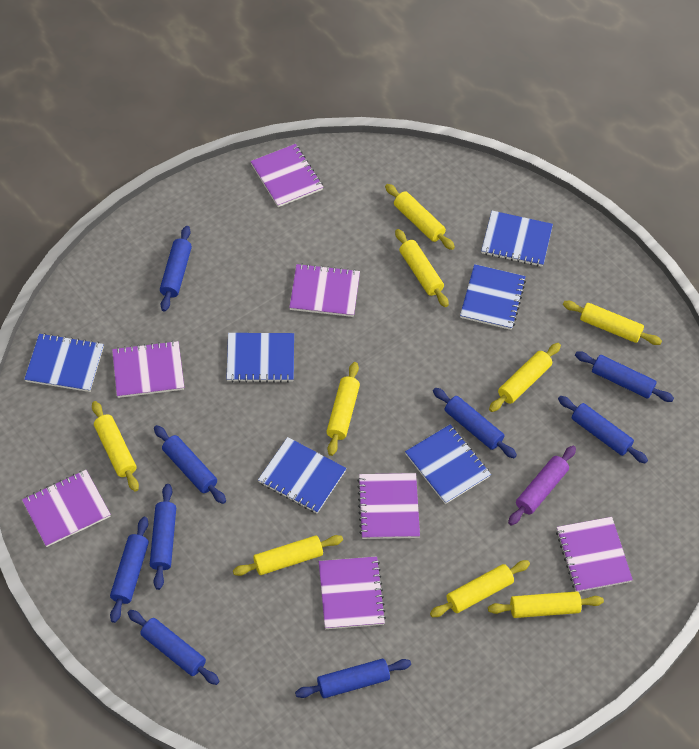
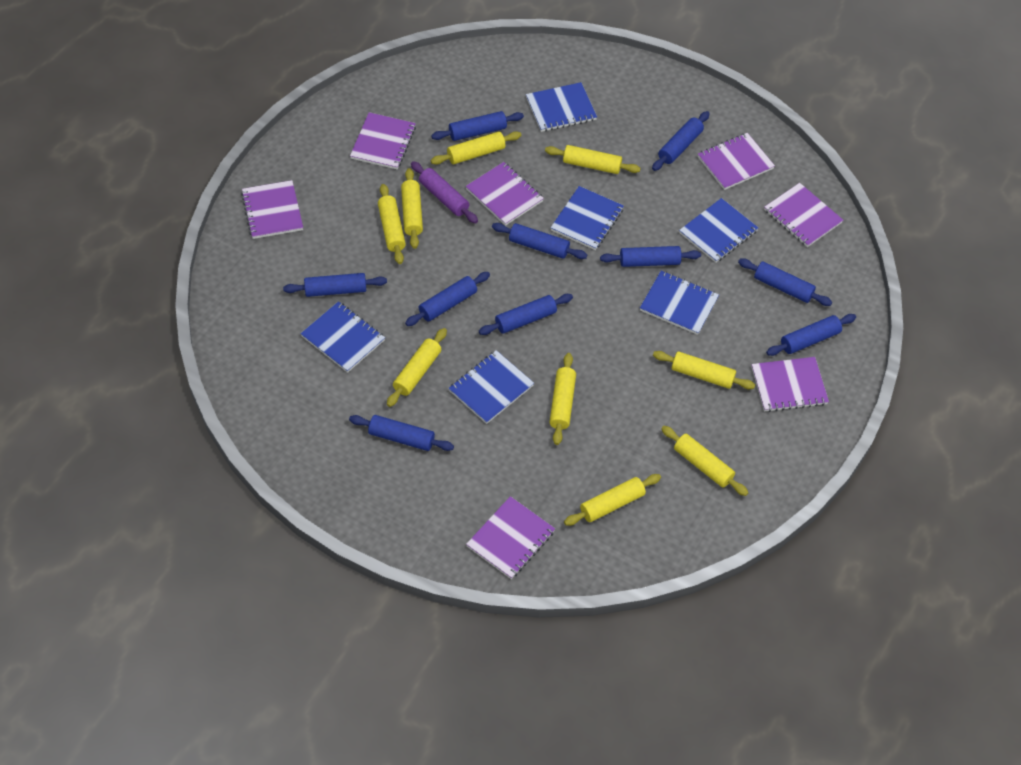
blue rolling pin: 9 -> 10

